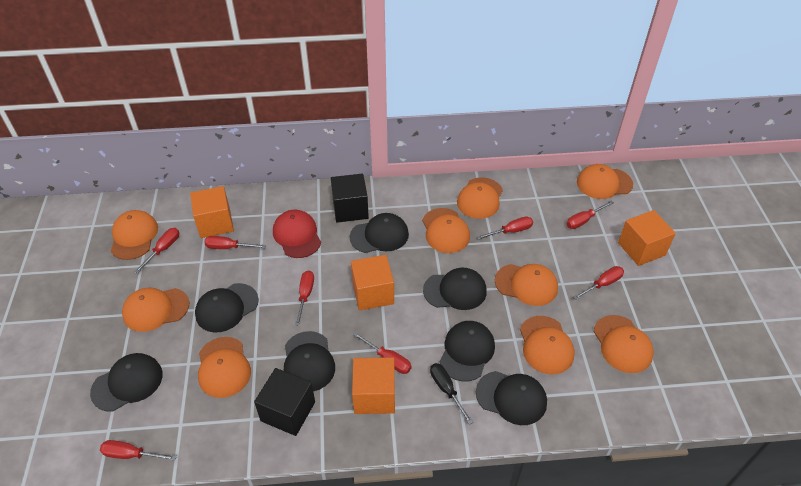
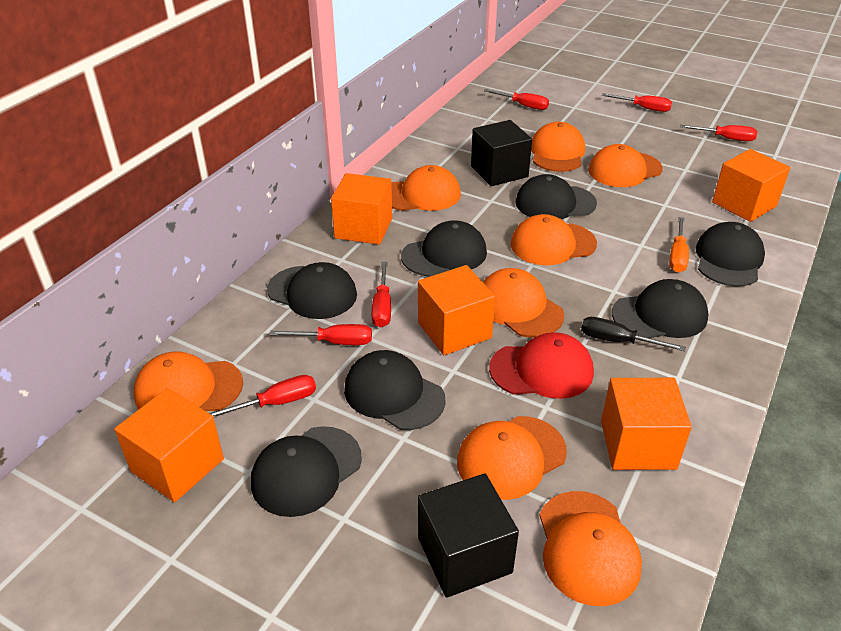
orange cap: 9 -> 8
orange cube: 4 -> 5
orange screwdriver: 0 -> 1
red screwdriver: 8 -> 6

